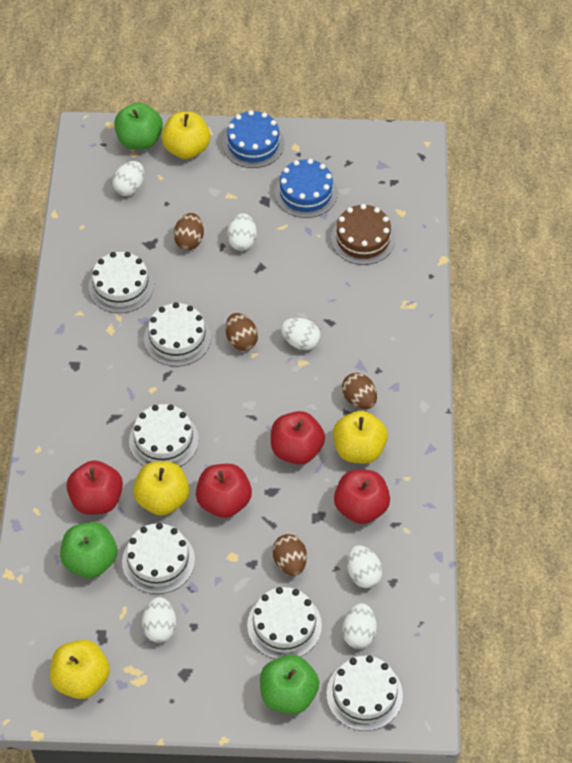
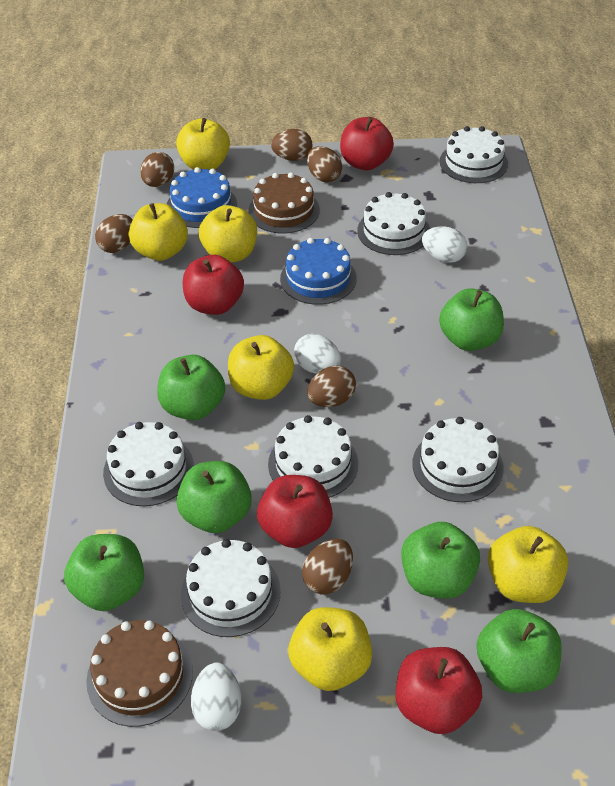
brown cake: 1 -> 2
brown egg: 4 -> 6
green apple: 3 -> 6
white egg: 6 -> 3
yellow apple: 4 -> 6

